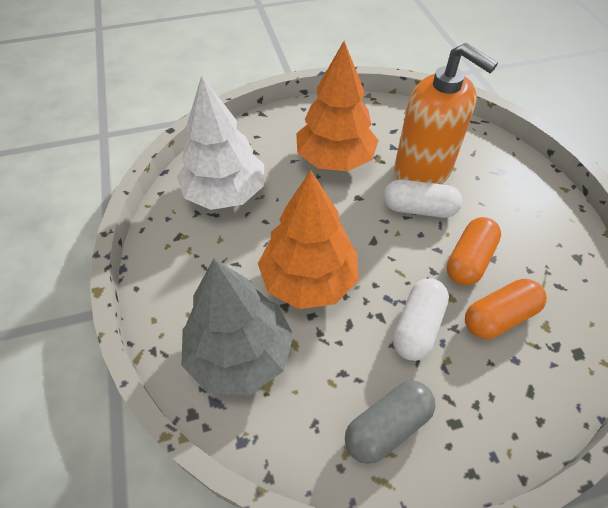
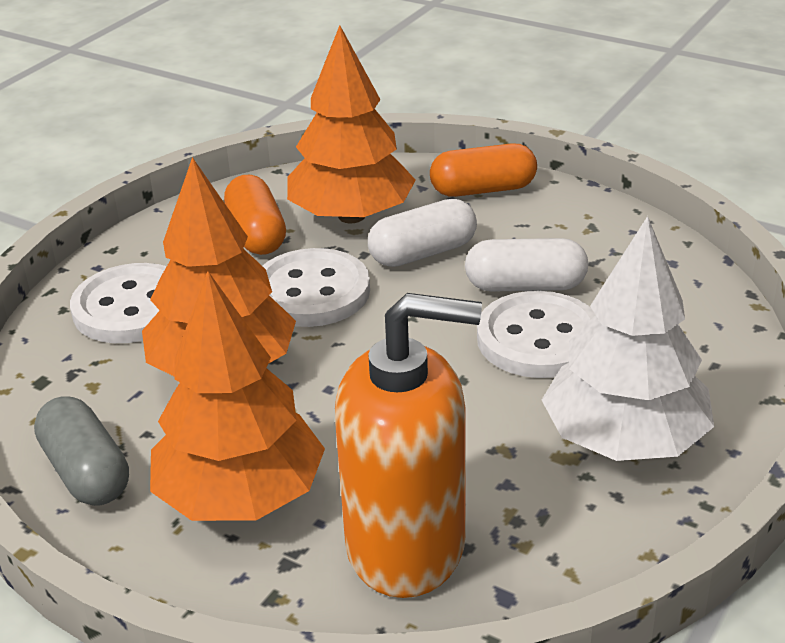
grey tree: 1 -> 0
orange tree: 2 -> 3
white button: 0 -> 3

